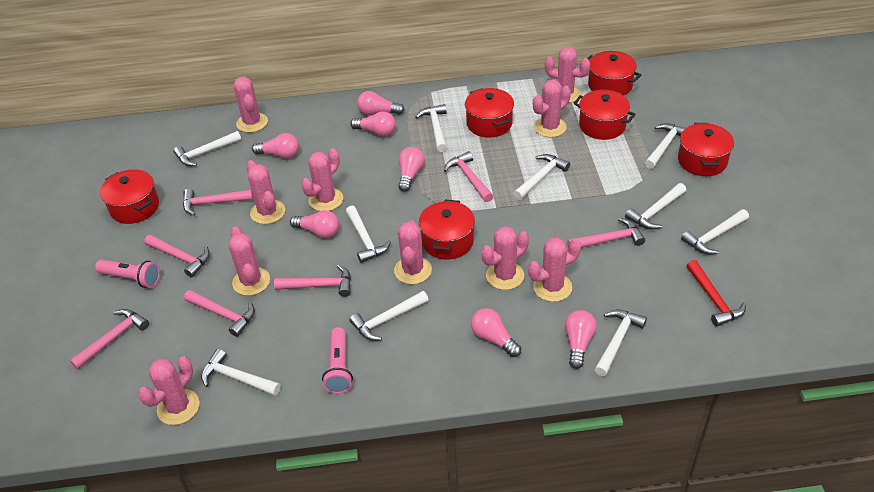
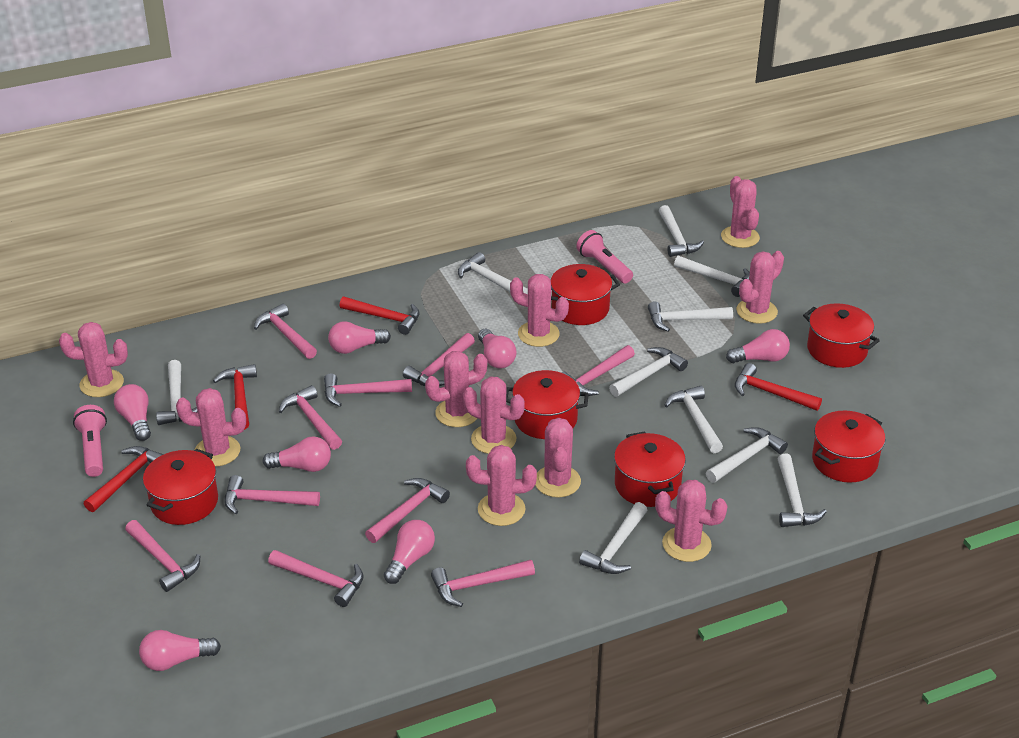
pink hammer: 7 -> 10
red hammer: 1 -> 4

